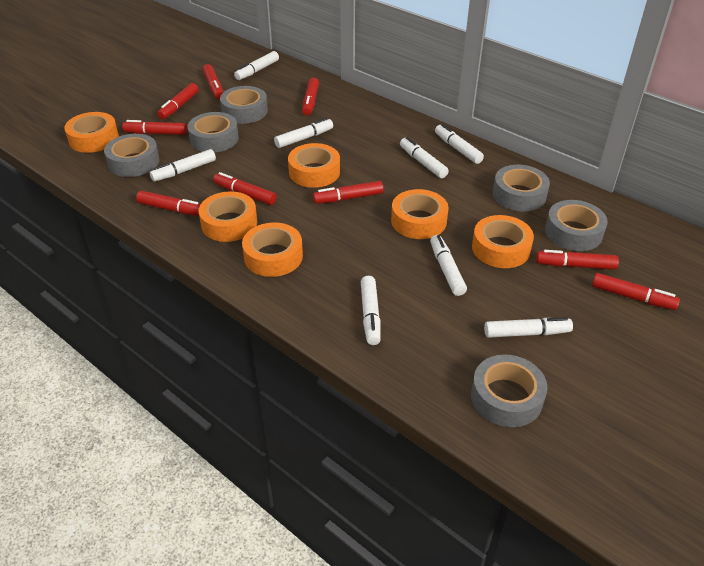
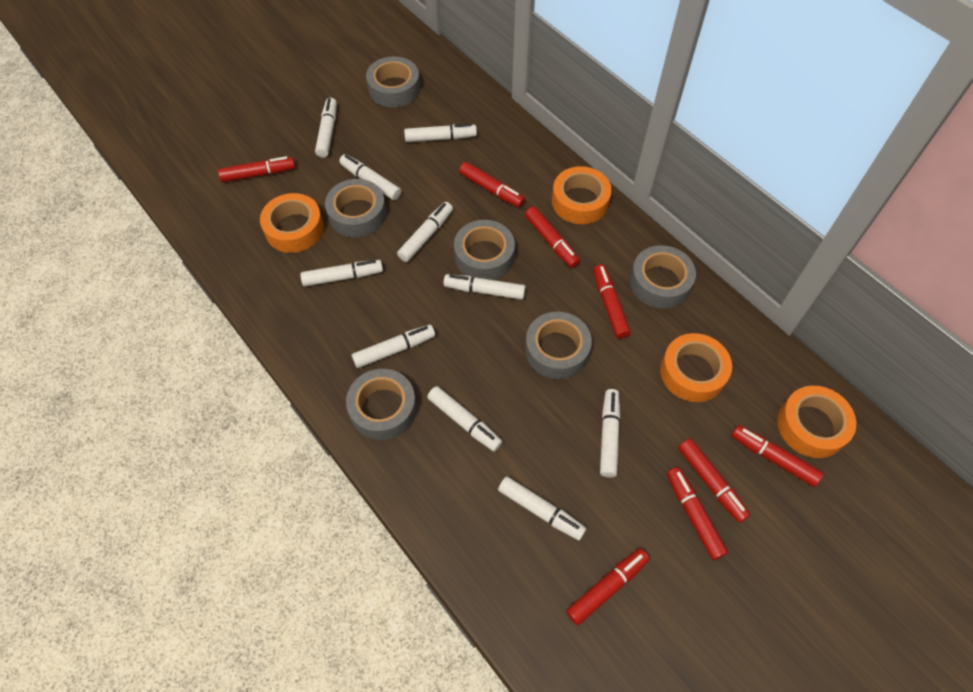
orange tape: 6 -> 4
red marker: 9 -> 8
white marker: 8 -> 10

